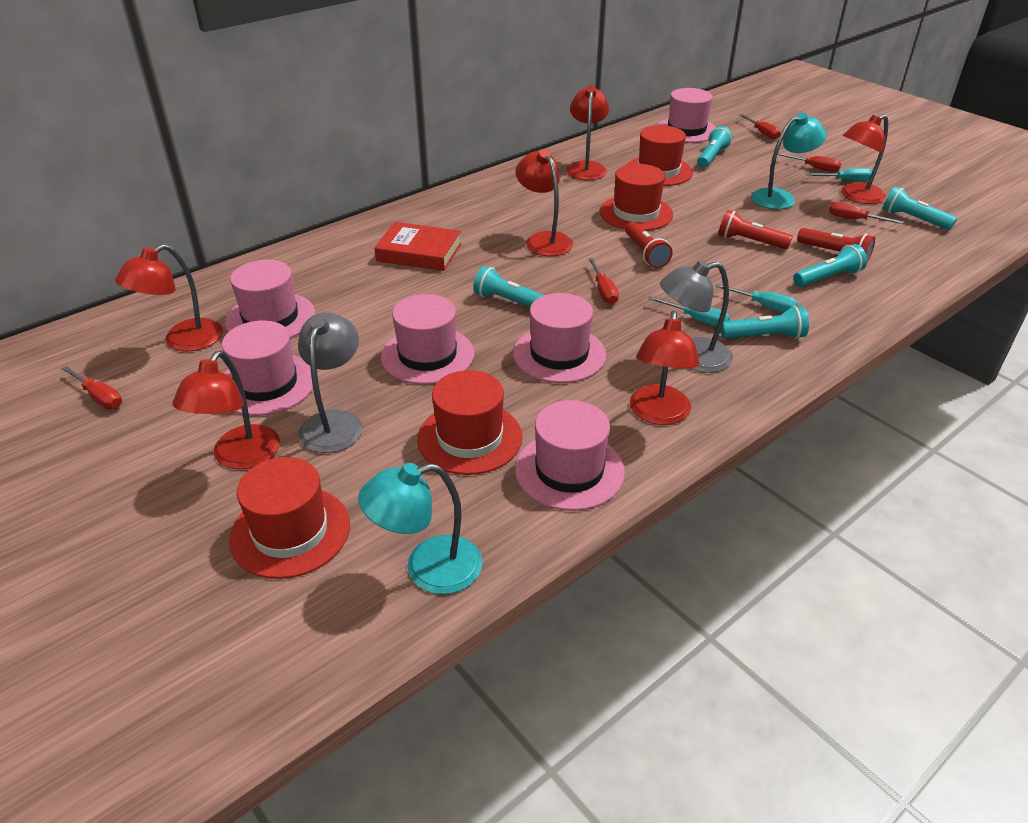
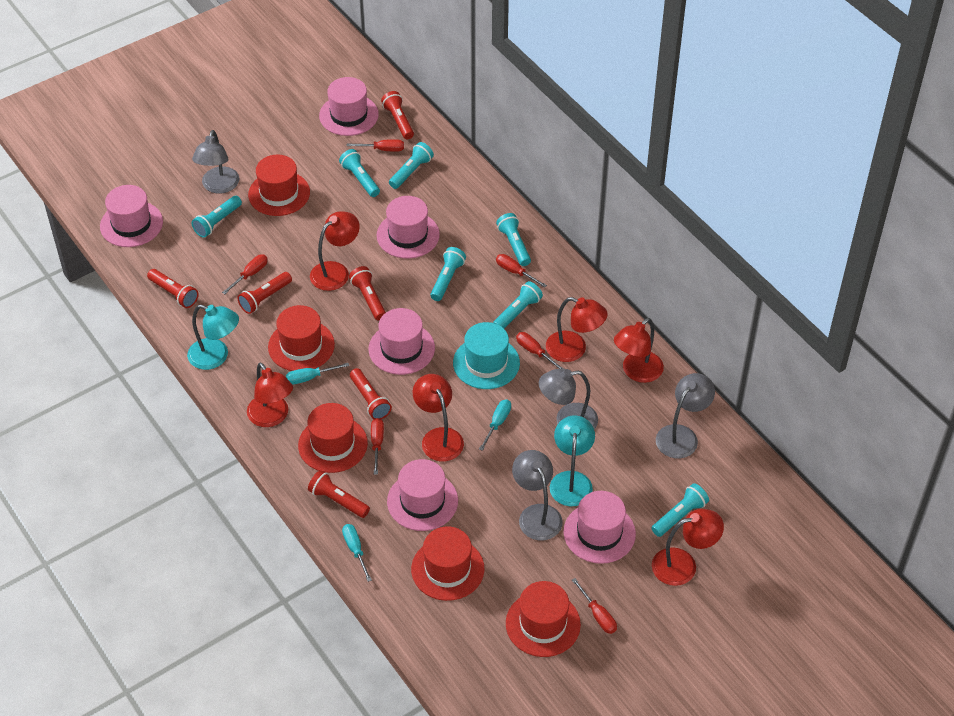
grey lamp: 2 -> 4
red book: 1 -> 0
red flashlight: 3 -> 6
red hat: 4 -> 5
red screwdriver: 5 -> 6
turquoise flashlight: 5 -> 7
turquoise hat: 0 -> 1

